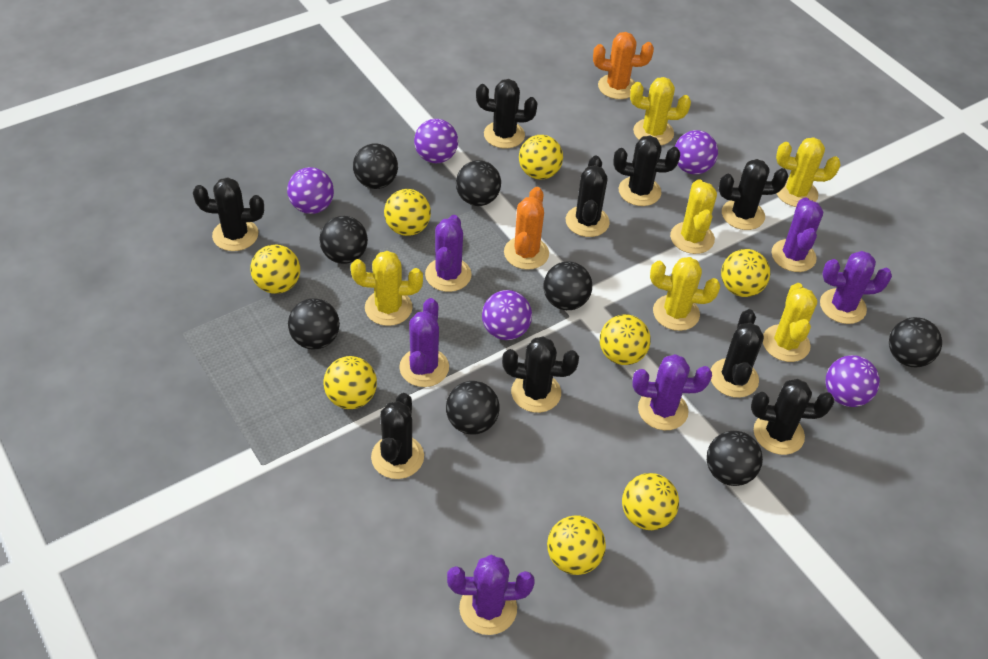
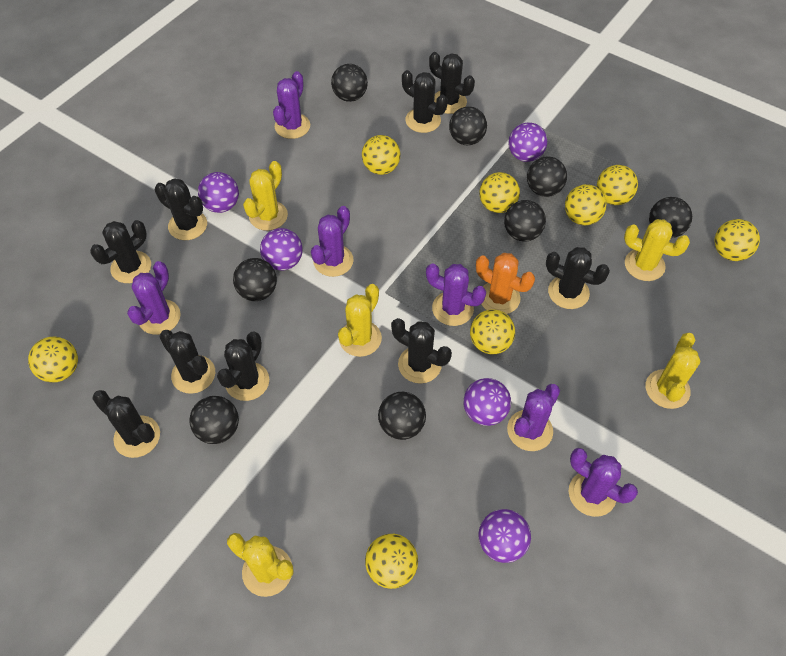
orange cactus: 2 -> 1
yellow cactus: 6 -> 5

